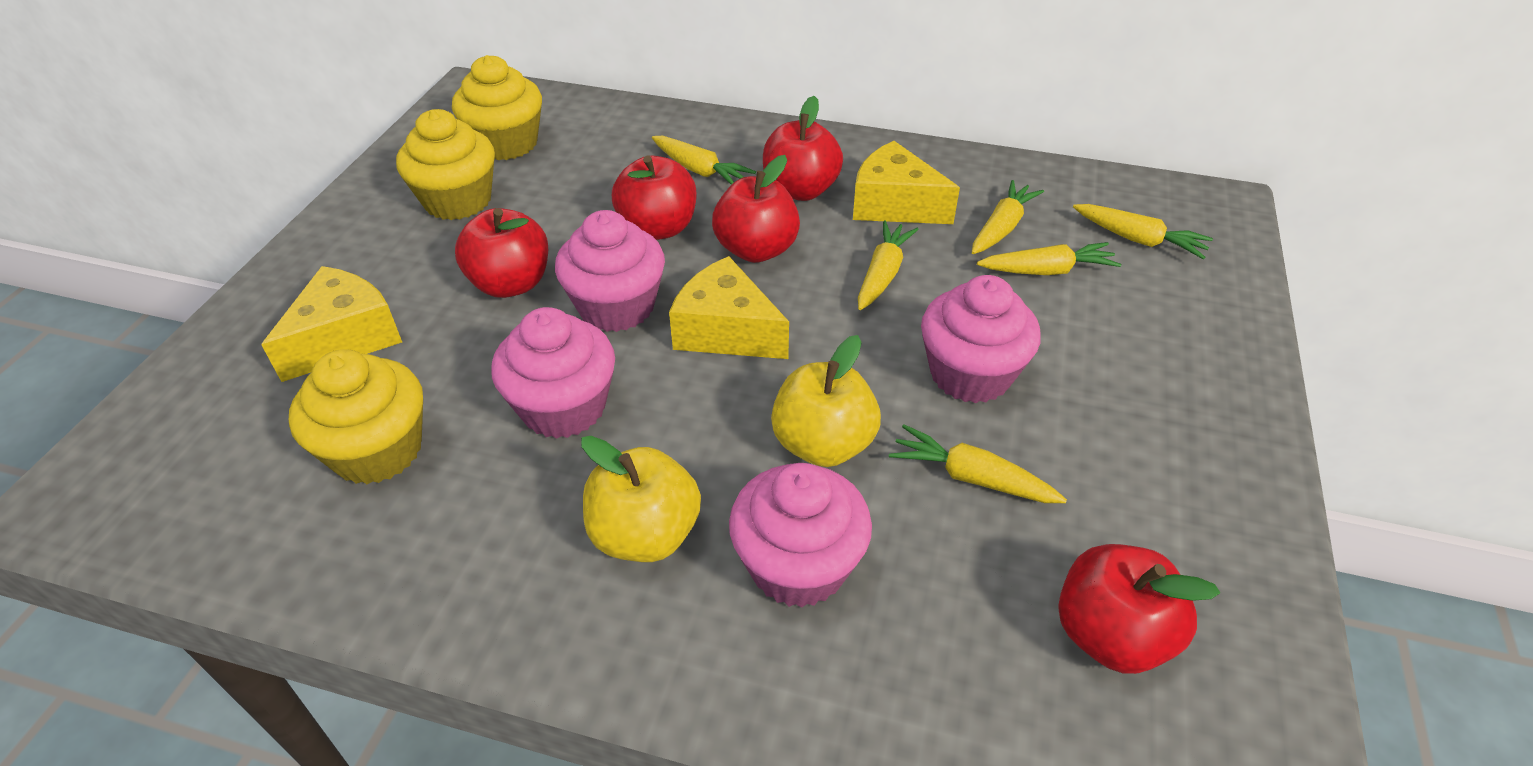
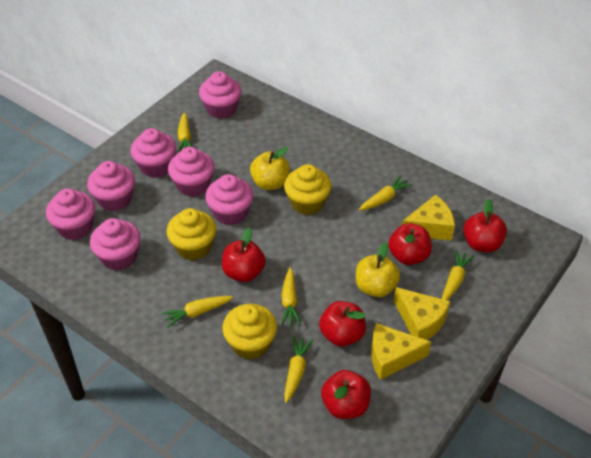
pink cupcake: 4 -> 7

